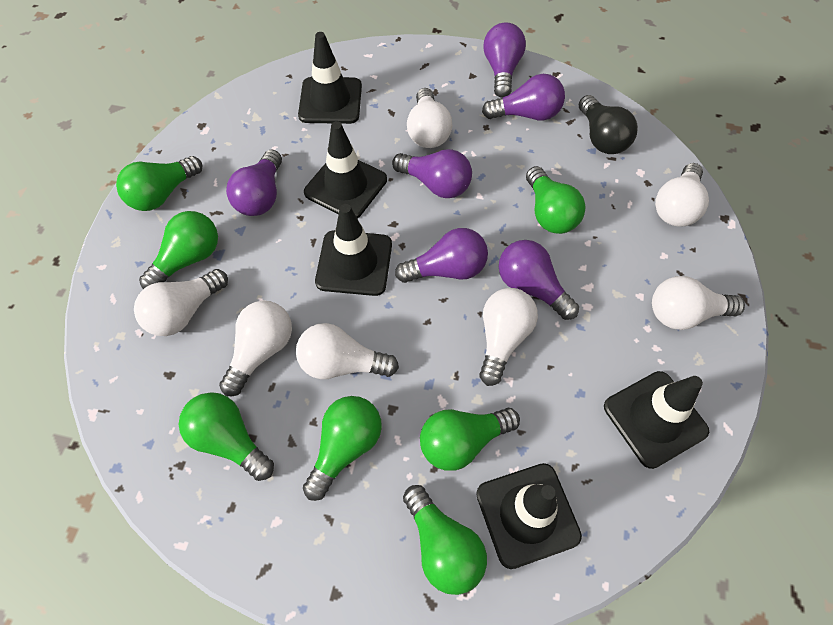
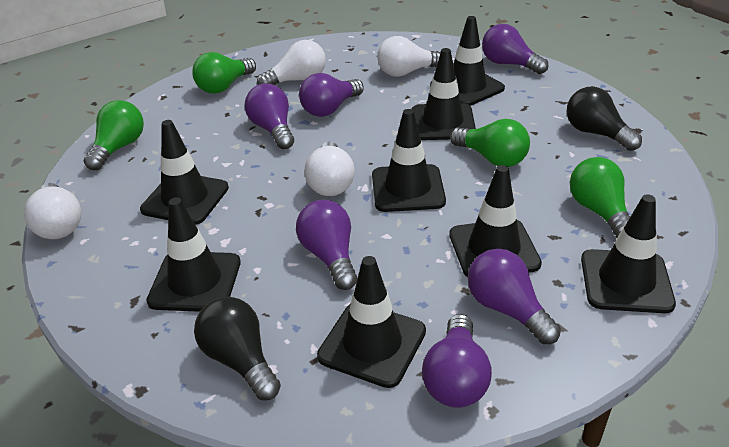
black light bulb: 1 -> 2
black traffic cone: 5 -> 8
green light bulb: 7 -> 4
white light bulb: 7 -> 4

